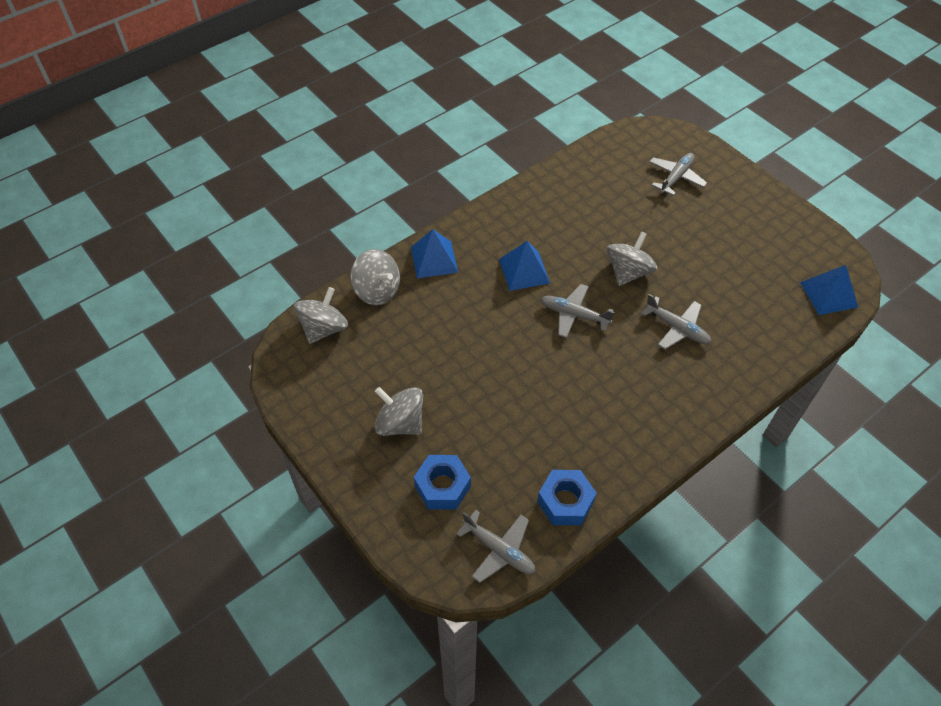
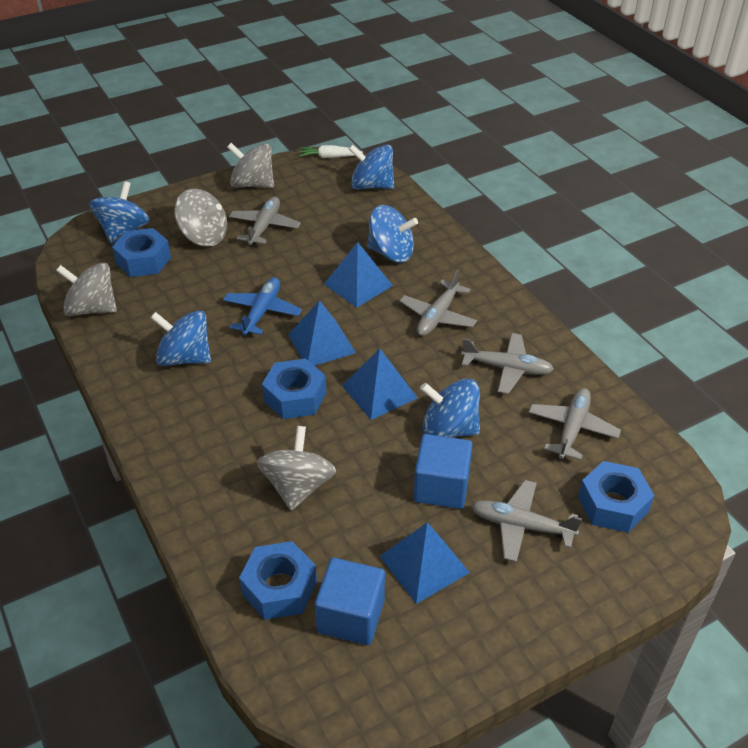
blue cube: 0 -> 2
blue nut: 2 -> 4
blue plane: 0 -> 1
blue pyramid: 3 -> 4
blue spinning top: 0 -> 5
grey plane: 4 -> 5
white carrot: 0 -> 1

